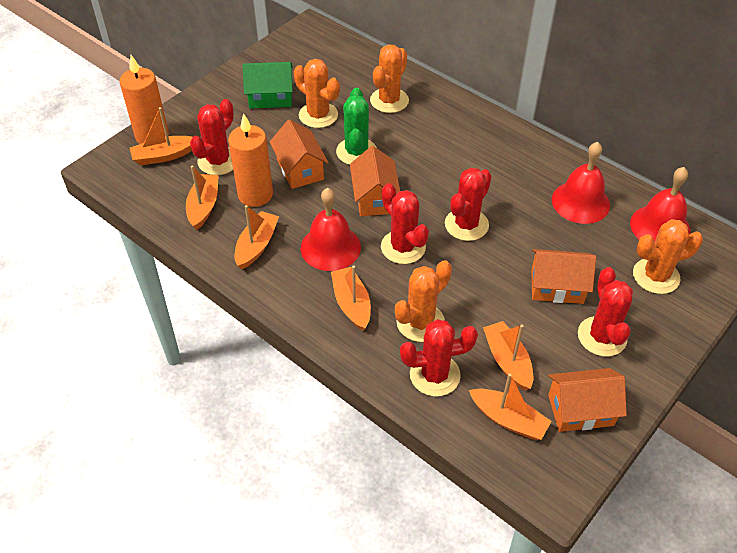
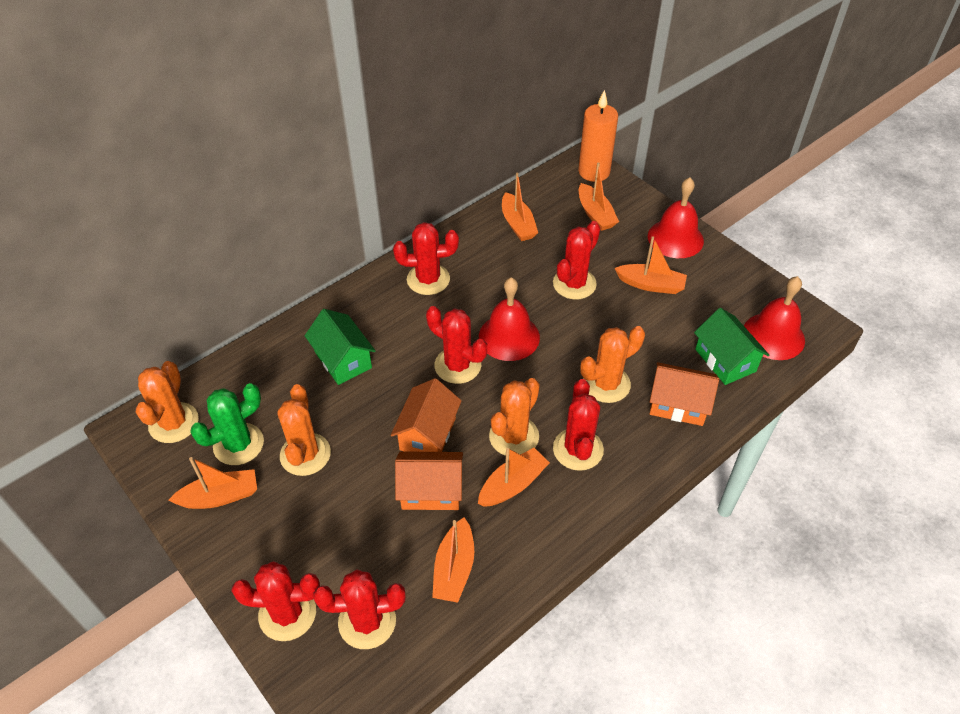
green house: 1 -> 2
orange candle: 2 -> 1
orange house: 4 -> 3
red cactus: 5 -> 6

